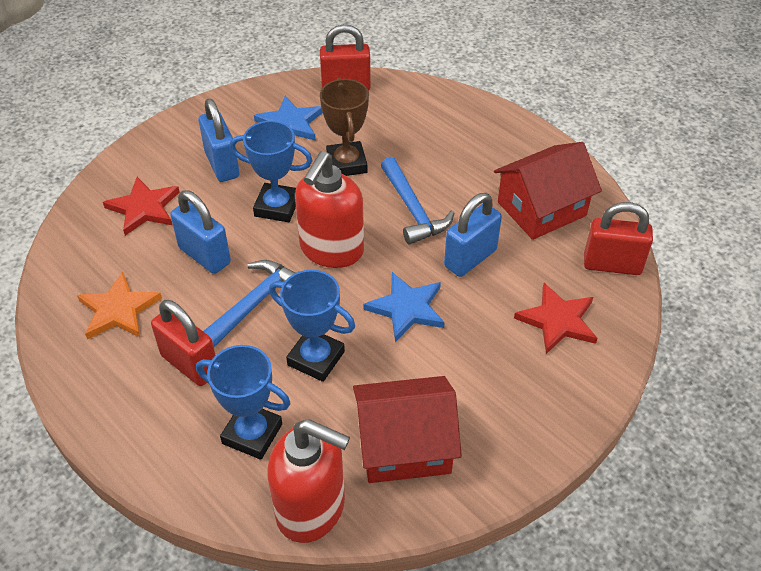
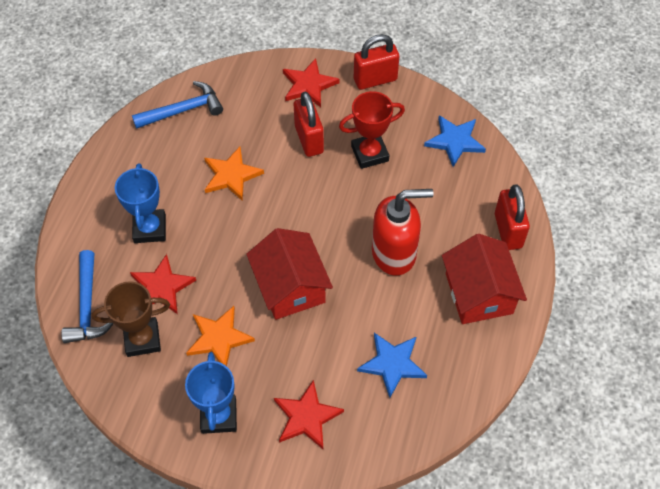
blue padlock: 3 -> 0
blue trophy: 3 -> 2
orange star: 1 -> 2
red soap dispenser: 2 -> 1
red star: 2 -> 3
red trophy: 0 -> 1

